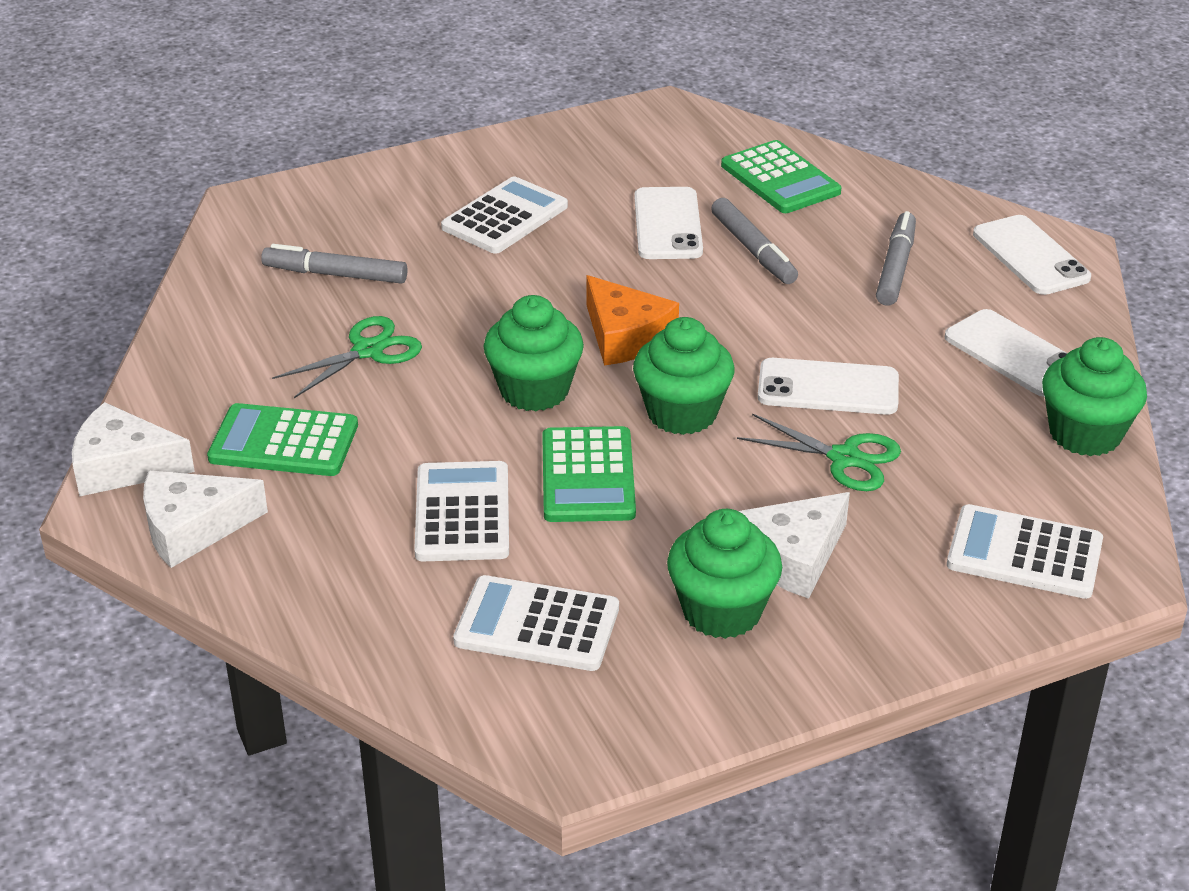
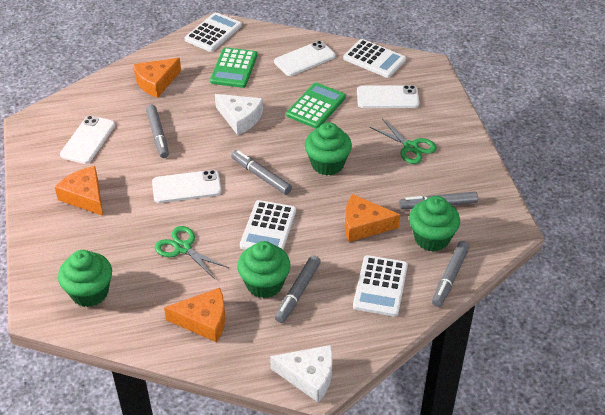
green calculator: 3 -> 2
grey marker: 3 -> 5
orange cheese: 1 -> 4
white cheese: 3 -> 2

